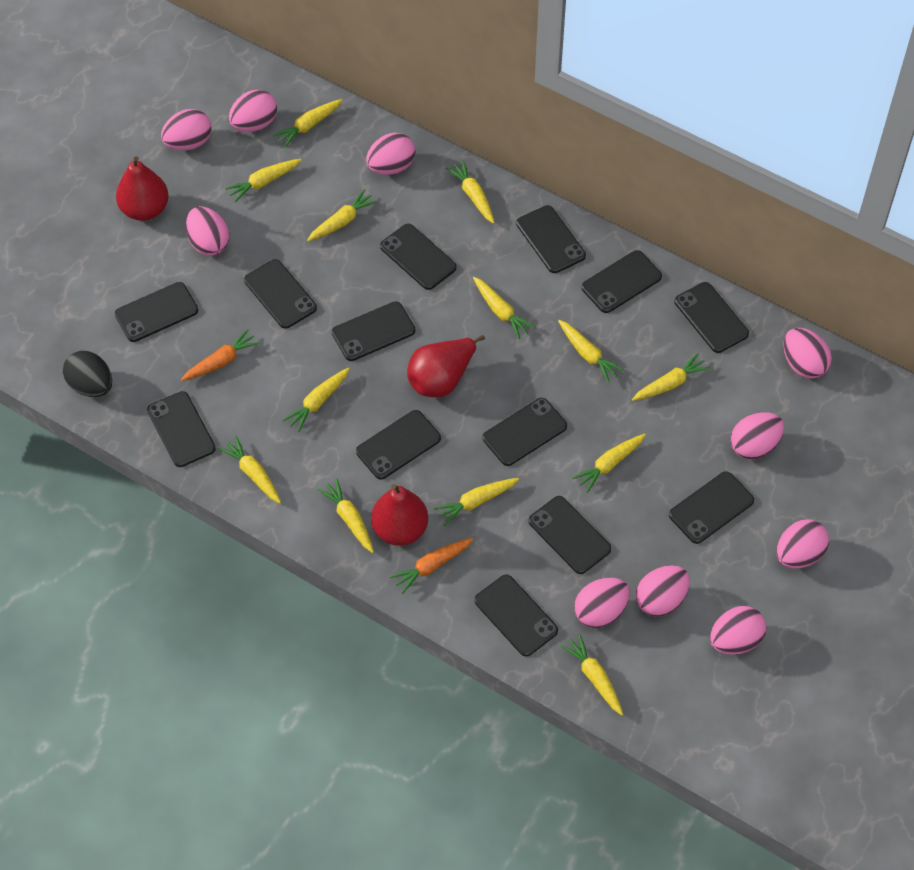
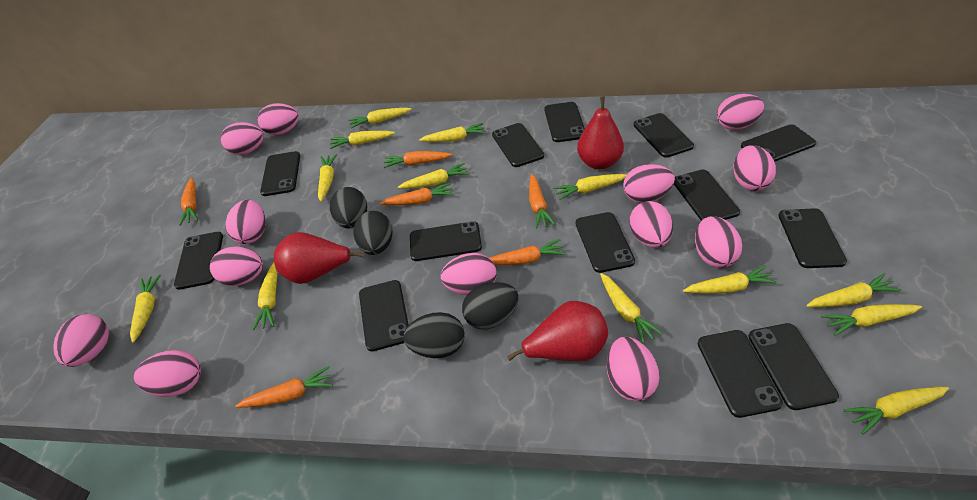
black egg: 1 -> 4
orange carrot: 2 -> 6
pink egg: 10 -> 13

